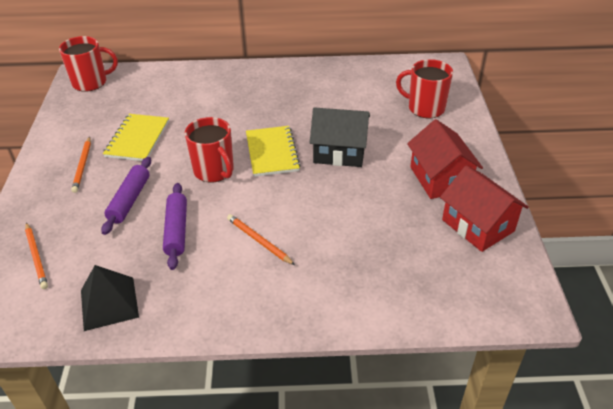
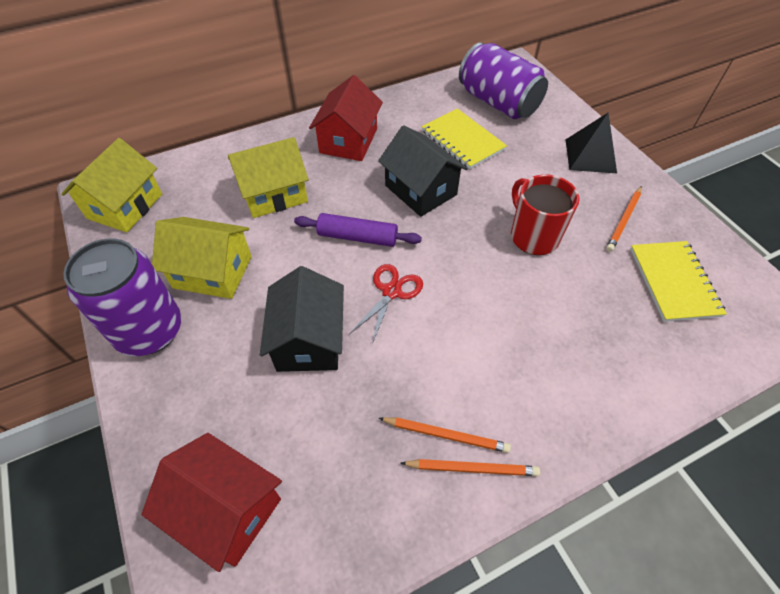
black house: 1 -> 2
purple can: 0 -> 2
purple rolling pin: 2 -> 1
red mug: 3 -> 1
red scissors: 0 -> 1
yellow house: 0 -> 3

